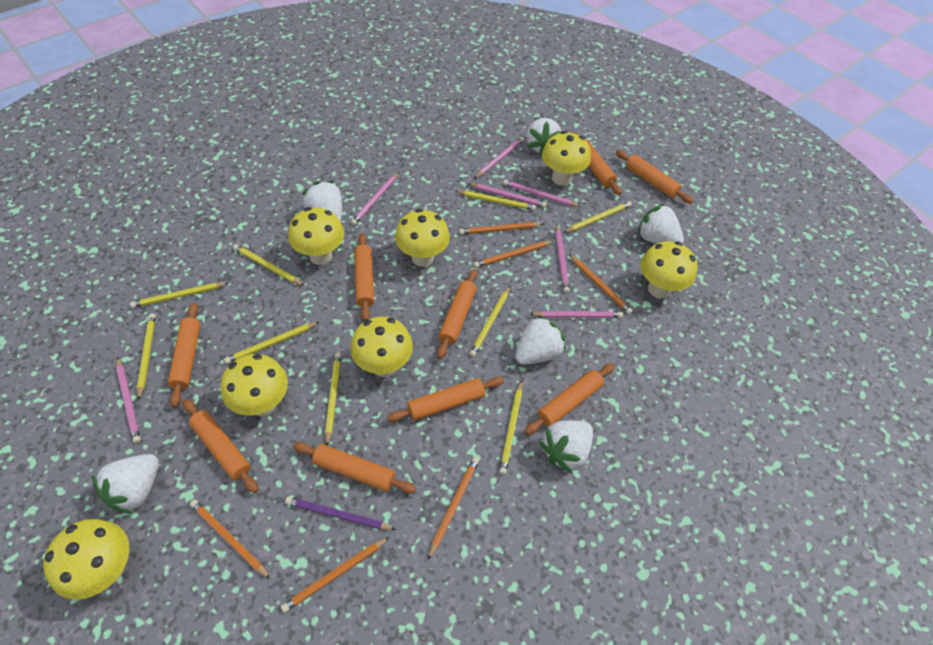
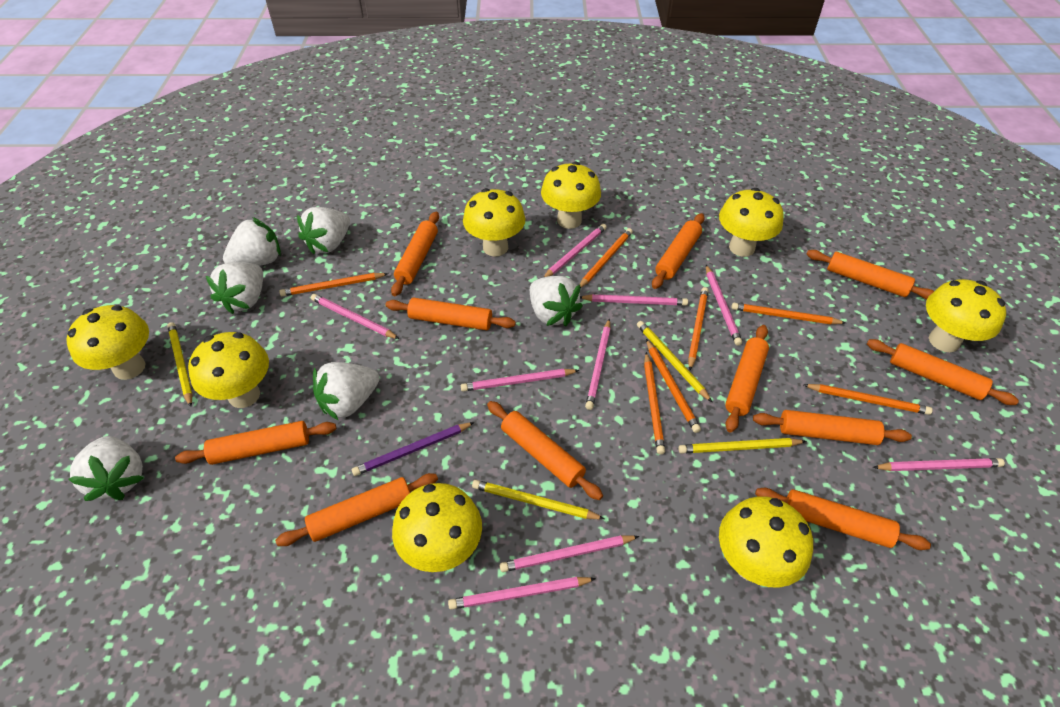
orange pencil: 6 -> 7
orange rolling pin: 9 -> 11
pink pencil: 7 -> 9
yellow mushroom: 7 -> 8
yellow pencil: 9 -> 4

